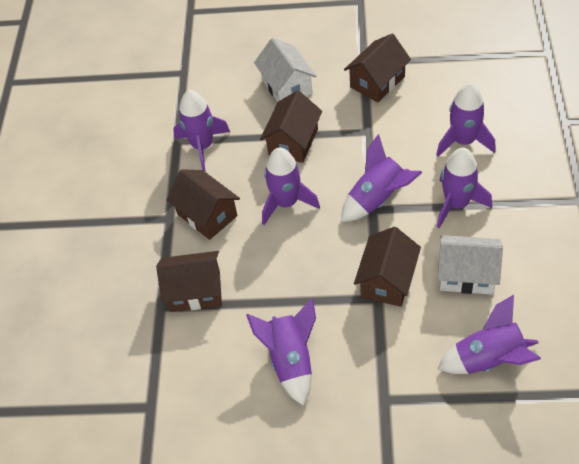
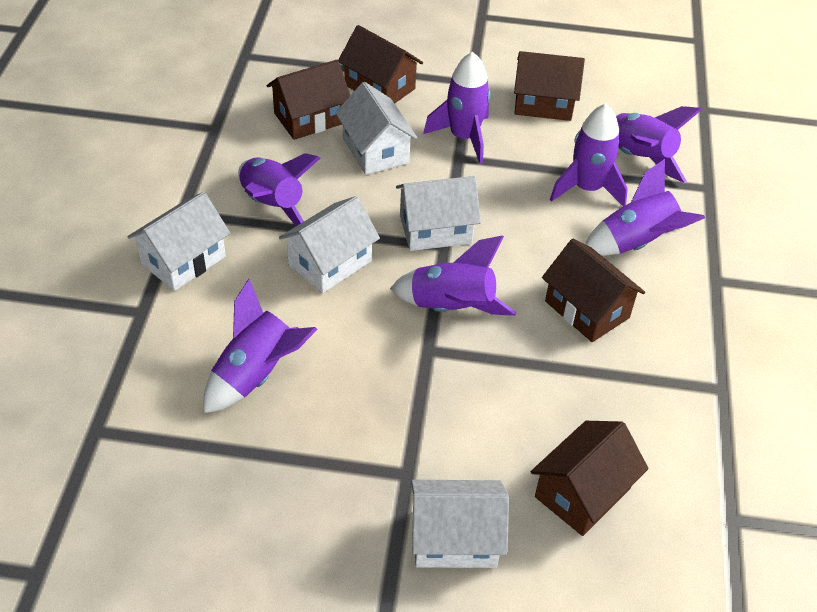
white house: 2 -> 5

